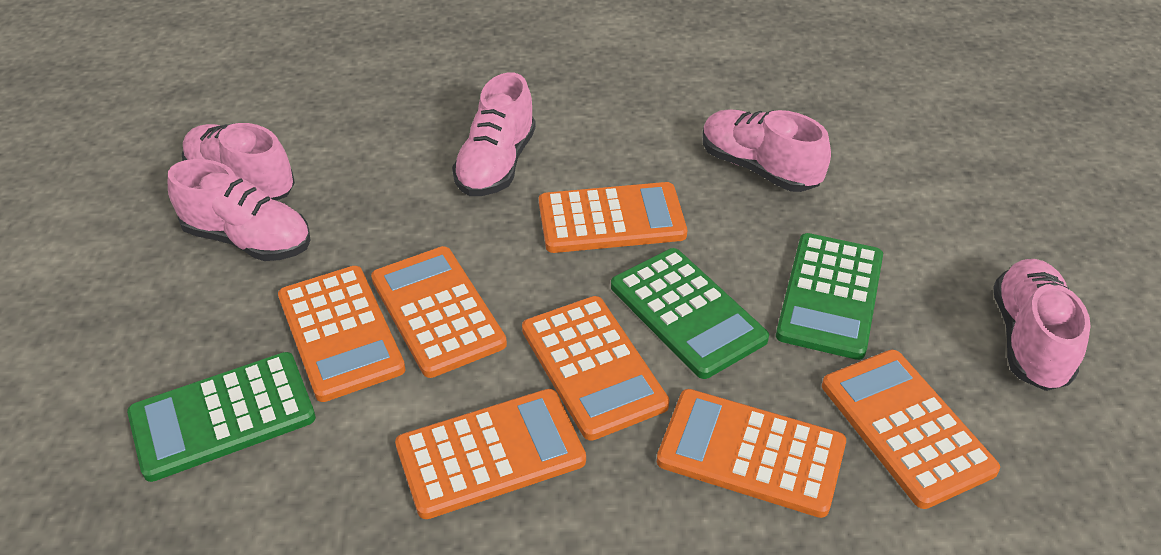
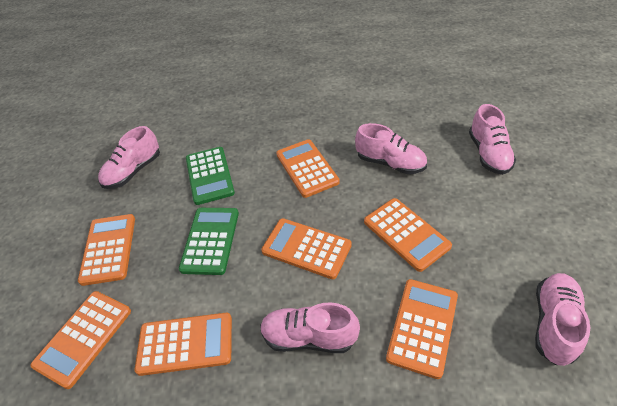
green calculator: 3 -> 2

